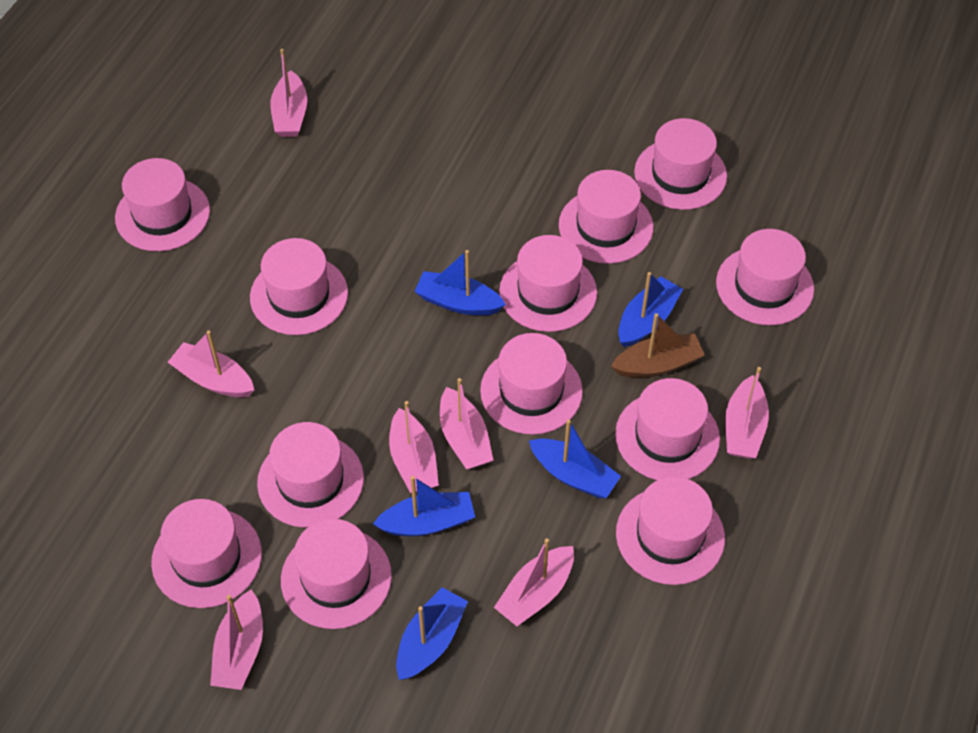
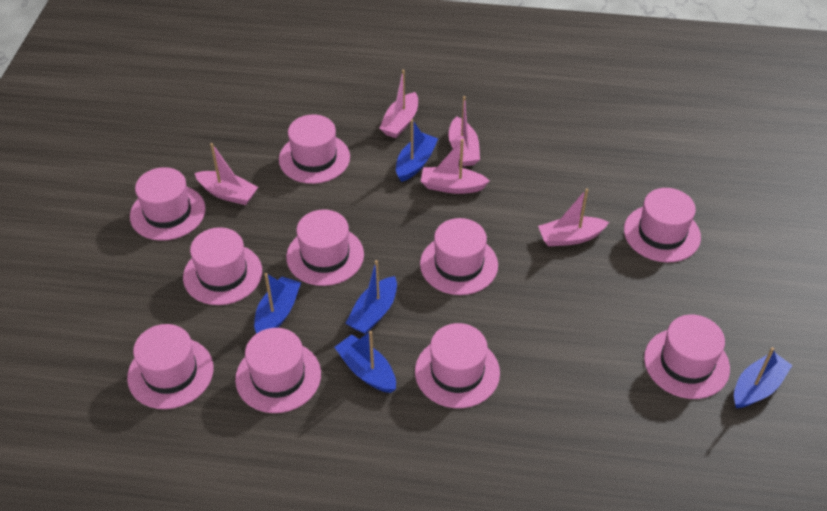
brown boat: 1 -> 0
pink boat: 7 -> 5
pink hat: 12 -> 10

